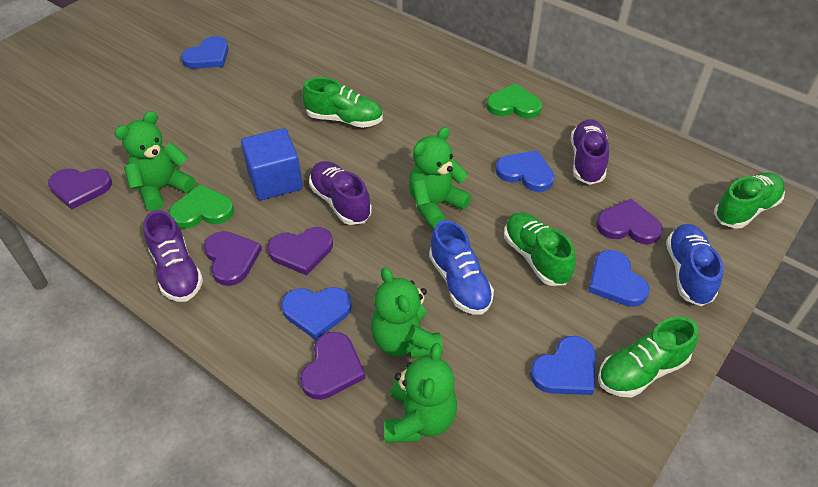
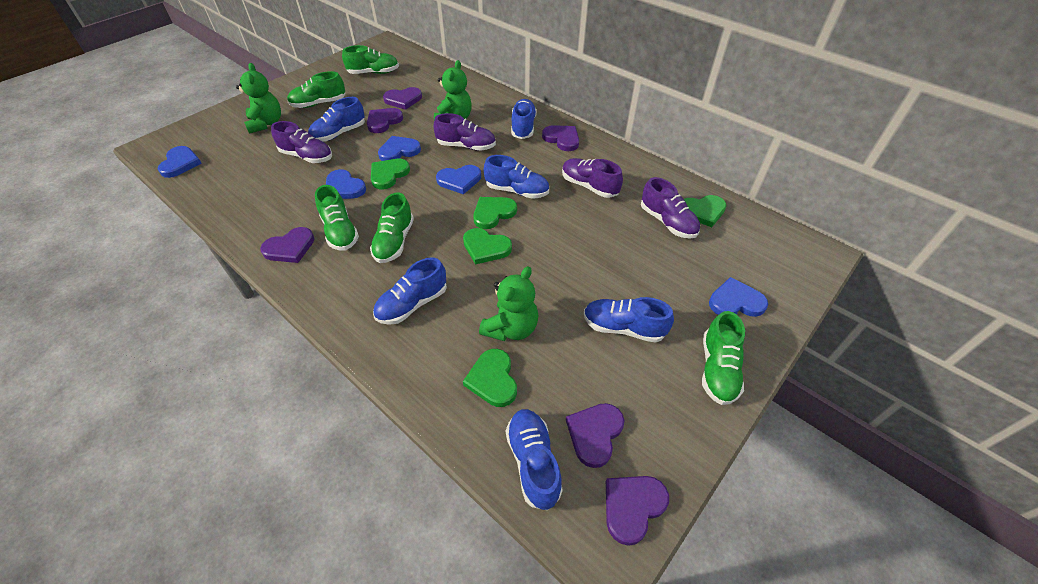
blue cube: 1 -> 0
blue shoe: 2 -> 6
green heart: 2 -> 5
green shoe: 4 -> 5
green teddy bear: 4 -> 3
purple heart: 5 -> 6
purple shoe: 3 -> 4

